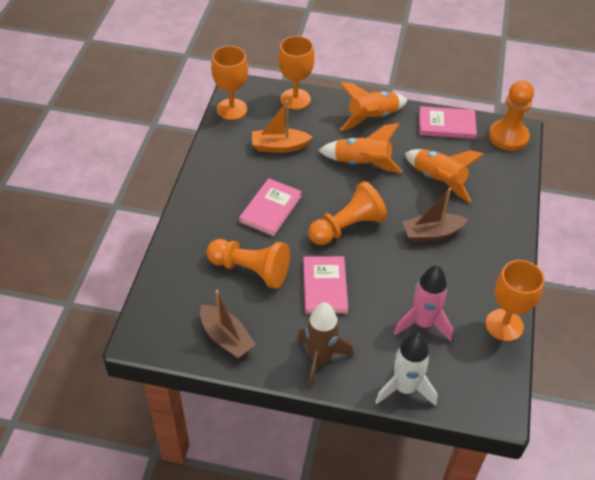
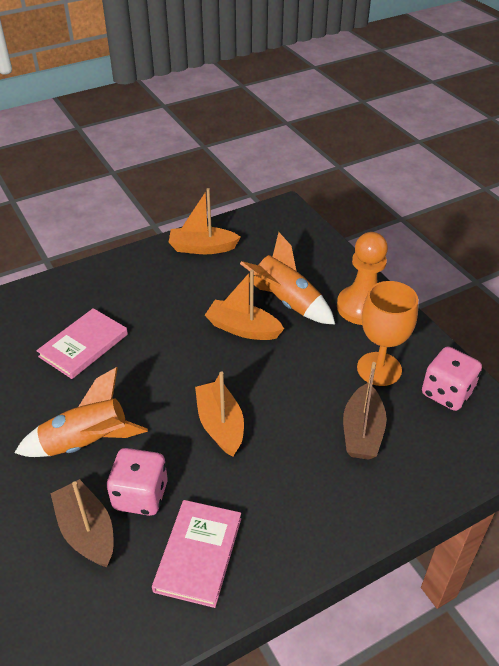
brown rocket: 1 -> 0
orange boat: 1 -> 3
orange goblet: 3 -> 1
orange pawn: 3 -> 1
orange rocket: 3 -> 2
pink book: 3 -> 2
pink dice: 0 -> 2
pink rocket: 1 -> 0
white rocket: 1 -> 0

